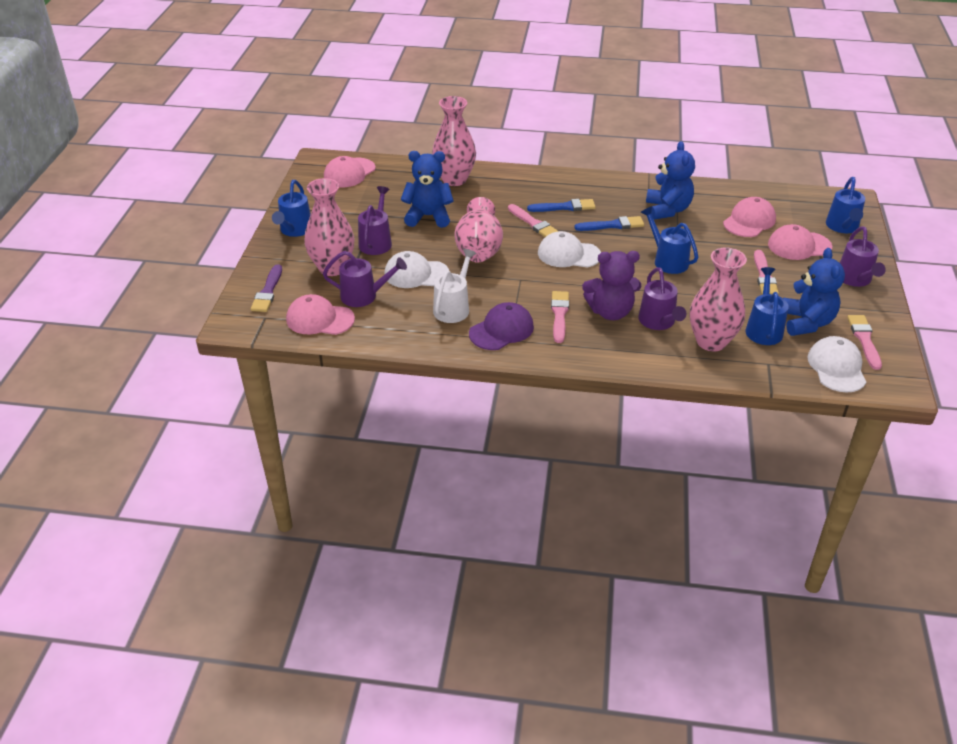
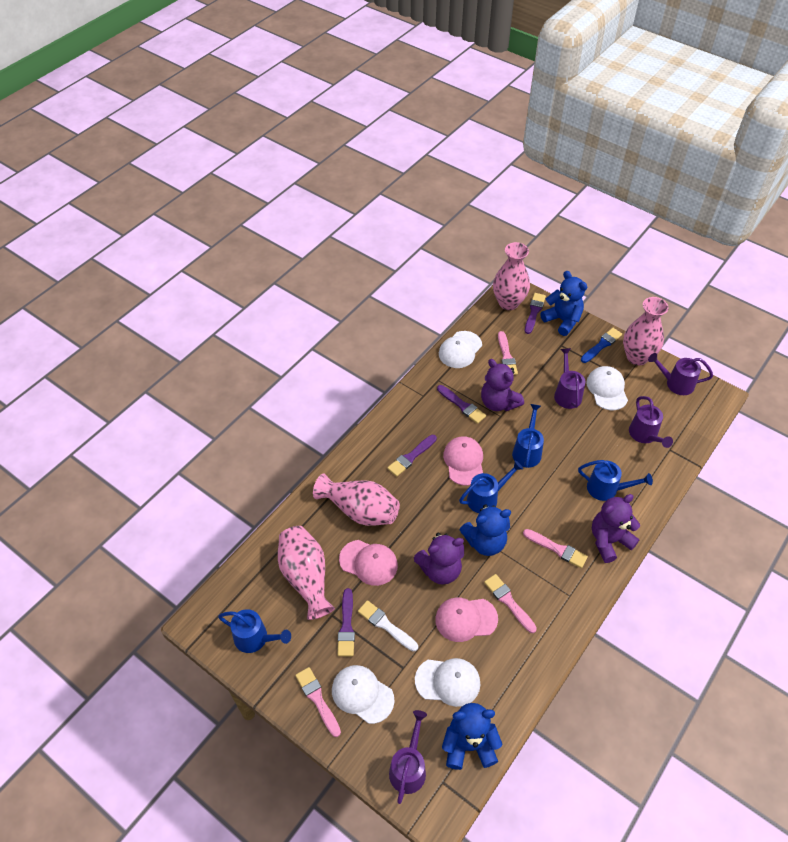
blue brush: 2 -> 1
pink cap: 4 -> 3
purple brush: 1 -> 4
purple cap: 1 -> 0
purple teddy bear: 1 -> 3
white brush: 0 -> 1
white cap: 3 -> 4
white watering can: 1 -> 0

